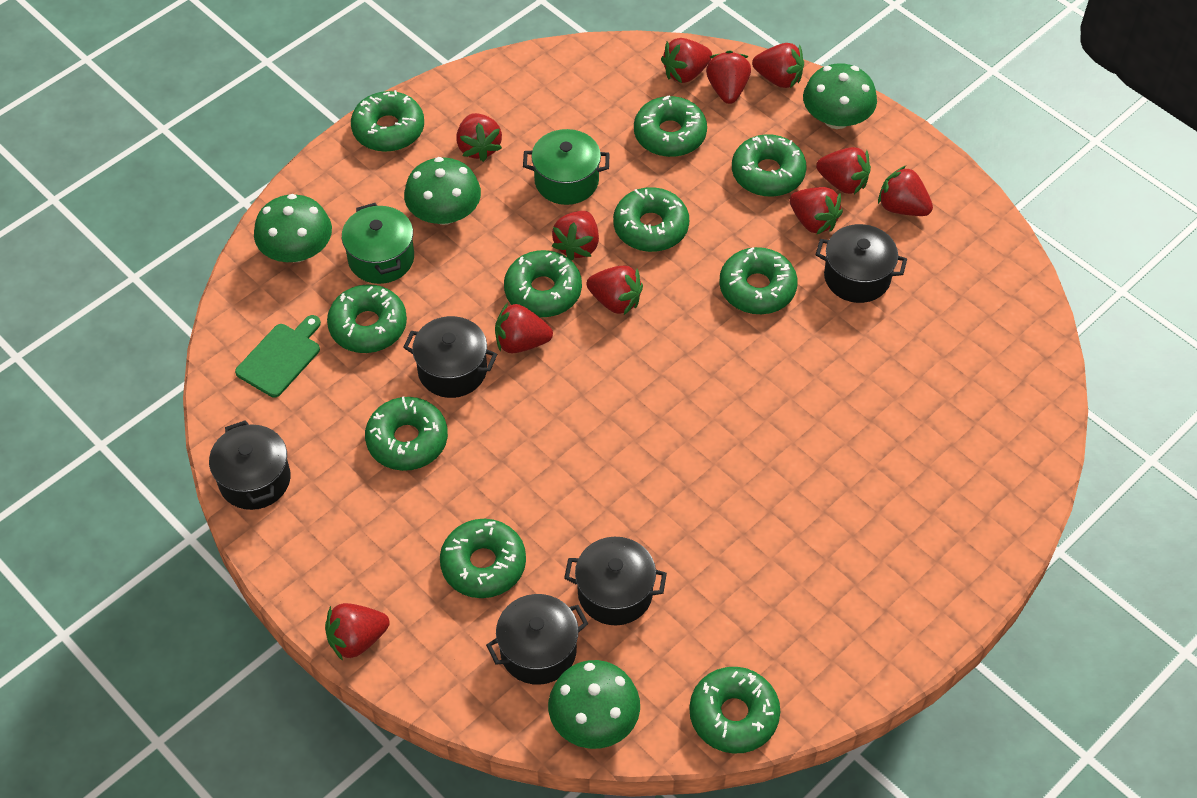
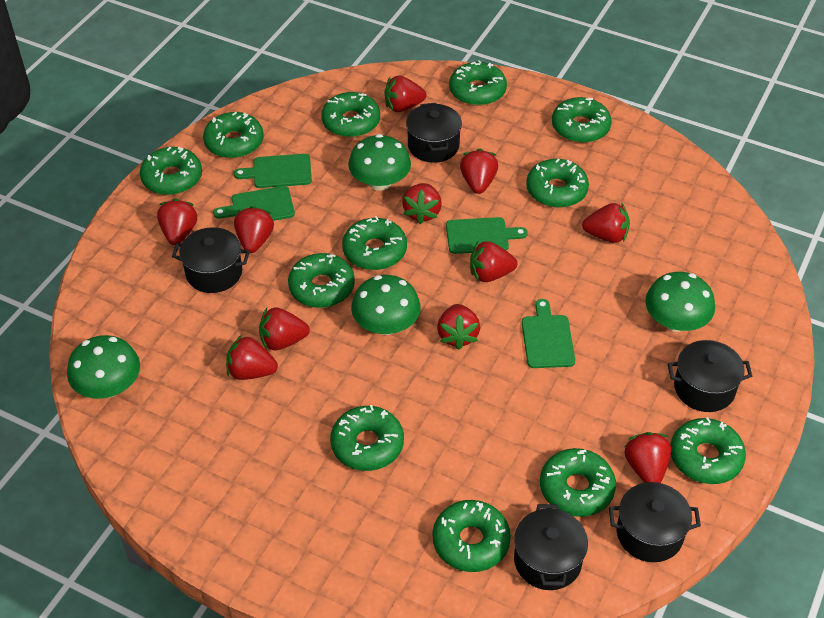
green cutting board: 1 -> 4
green donut: 10 -> 12
green pot: 2 -> 0

